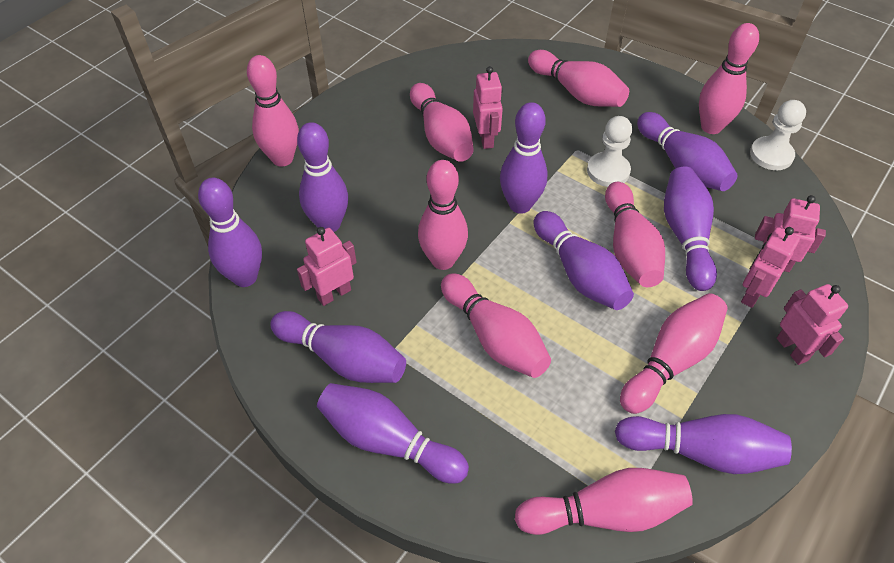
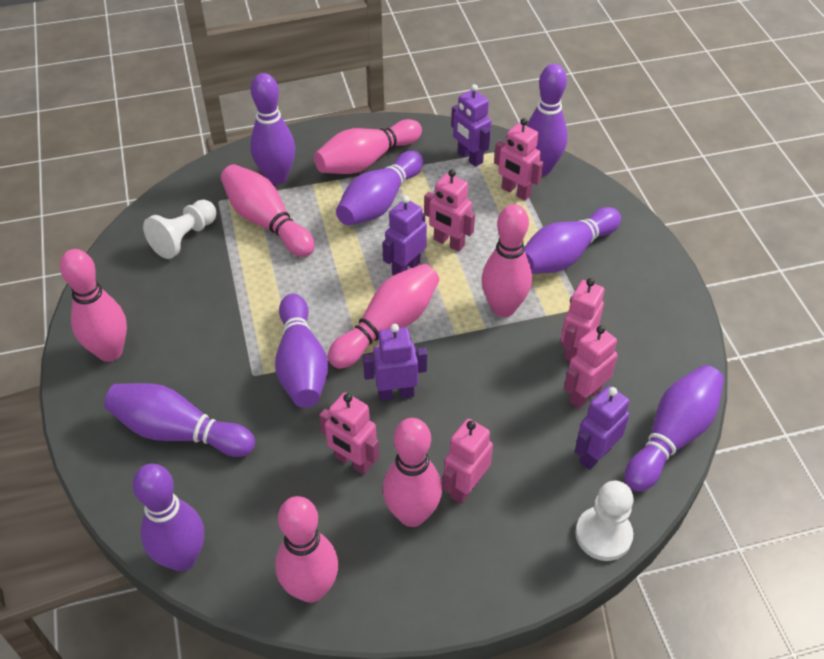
pink bowling pin: 9 -> 7
pink robot: 5 -> 6
purple bowling pin: 9 -> 8
purple robot: 0 -> 4

